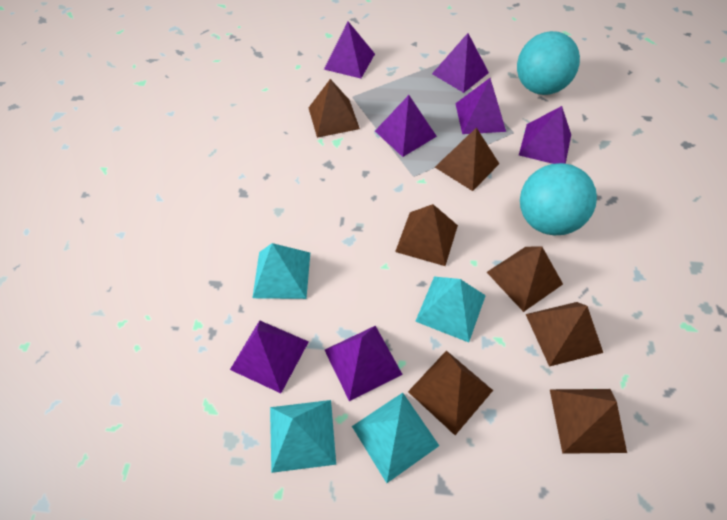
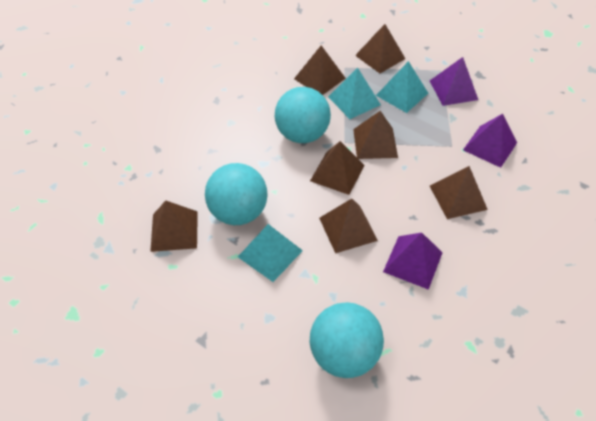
purple pyramid: 7 -> 3
turquoise ball: 2 -> 3
turquoise pyramid: 4 -> 3

